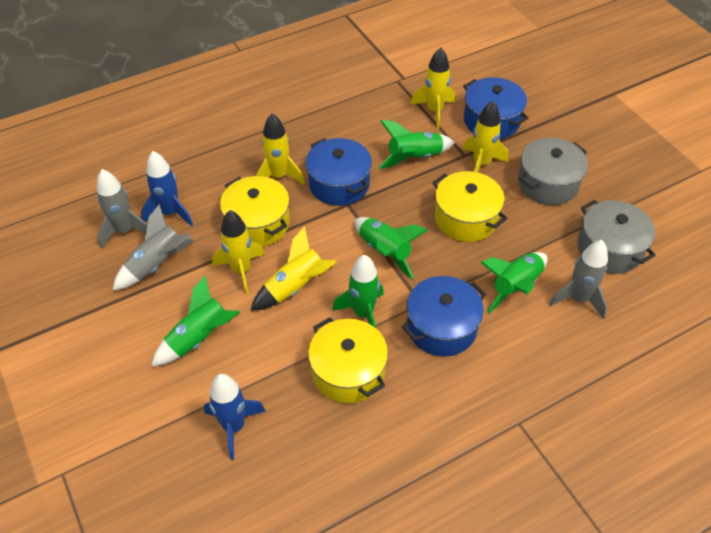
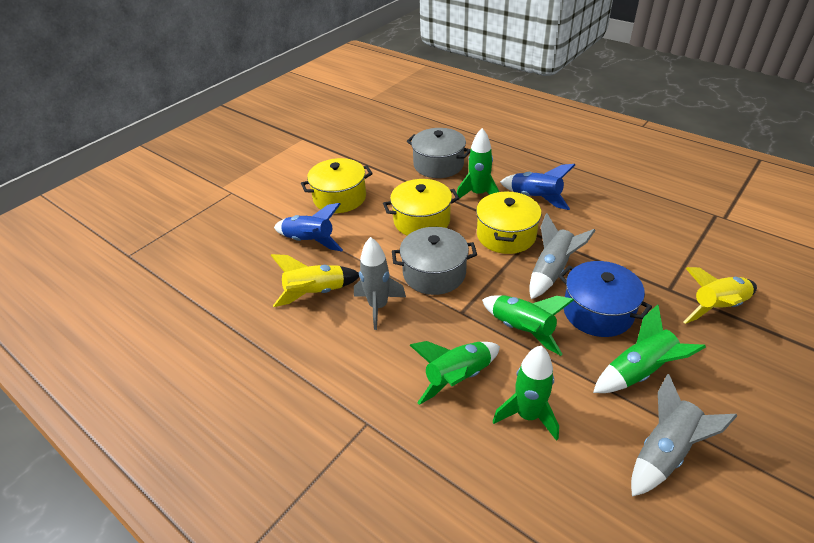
blue pot: 3 -> 1
yellow rocket: 5 -> 2

